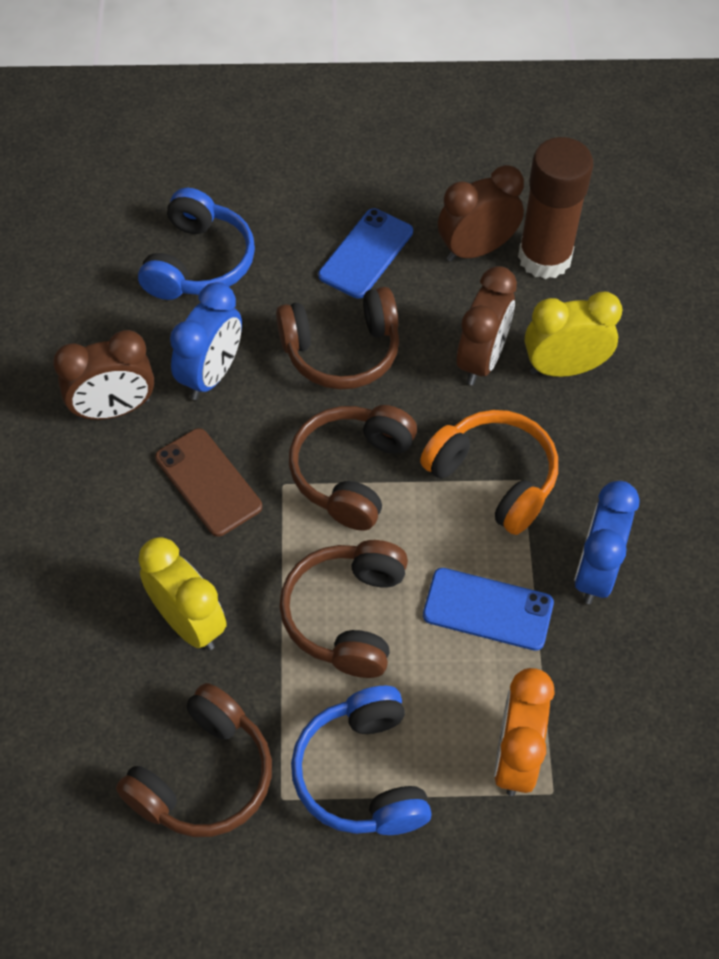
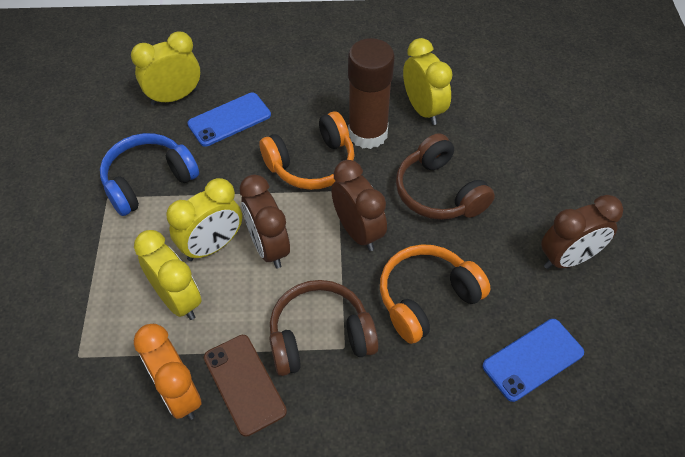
blue clock: 2 -> 0
blue headphones: 2 -> 1
brown headphones: 4 -> 2
orange headphones: 1 -> 2
yellow clock: 2 -> 4

